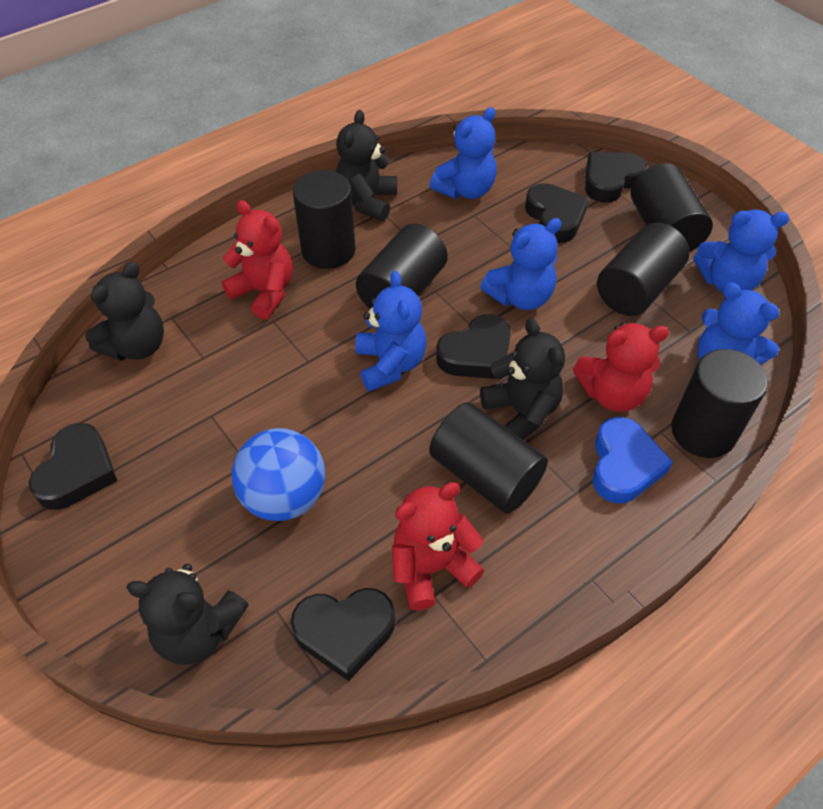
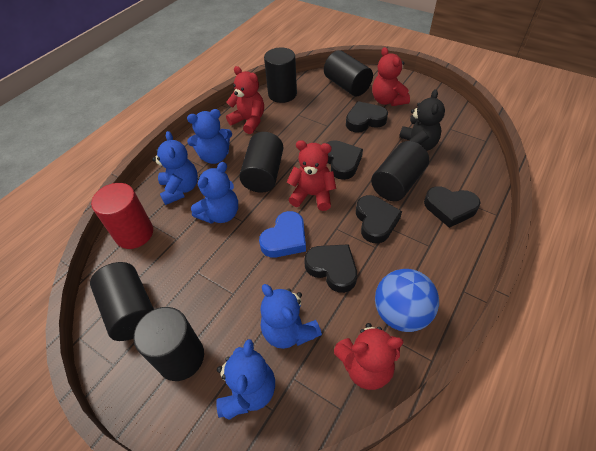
black teddy bear: 4 -> 1
red cylinder: 0 -> 1
red teddy bear: 3 -> 4

